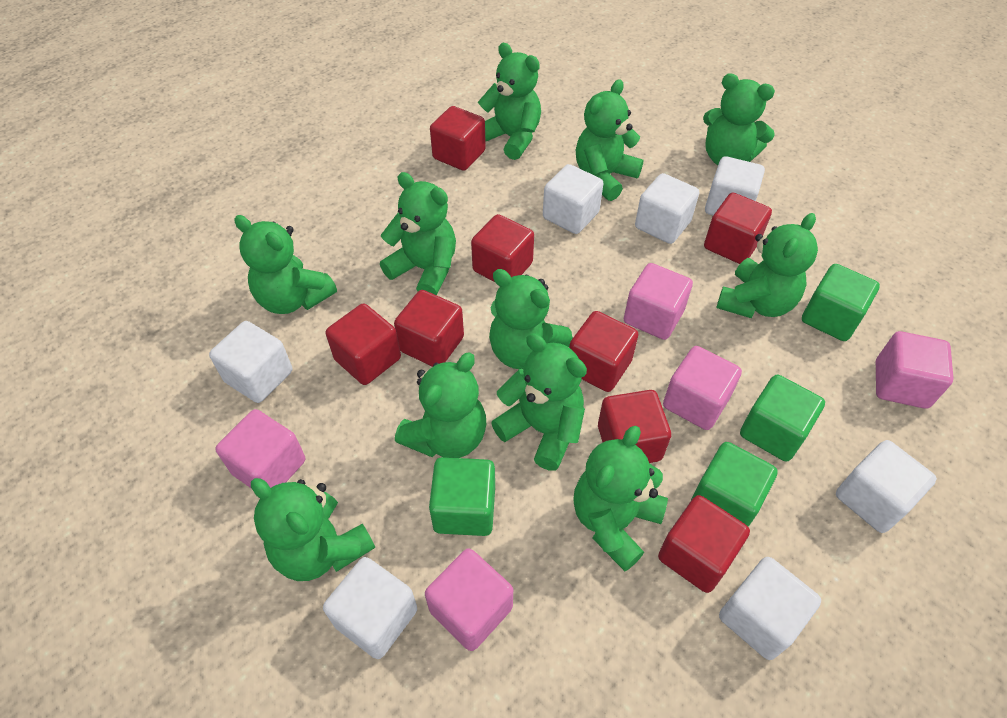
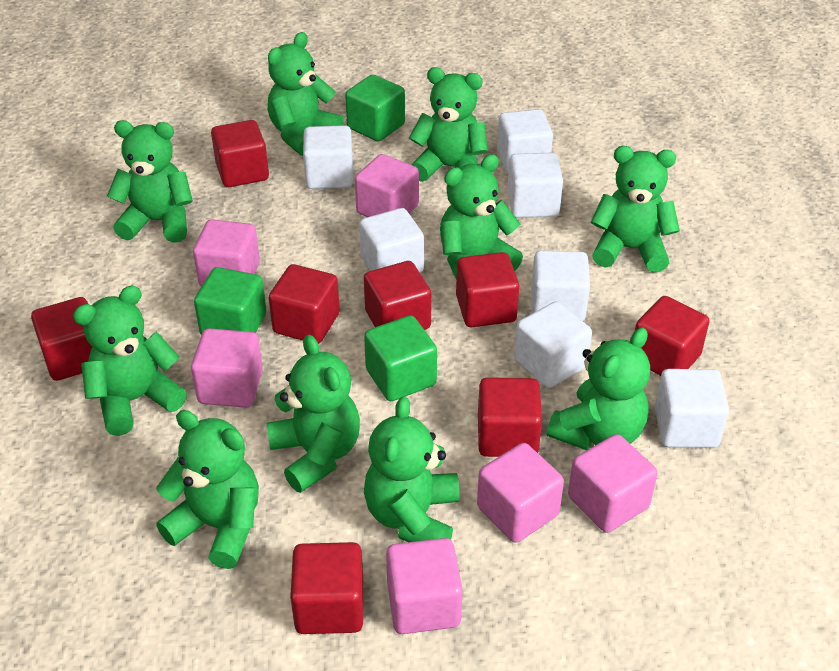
green cube: 4 -> 3
green teddy bear: 11 -> 10
pink cube: 5 -> 6

